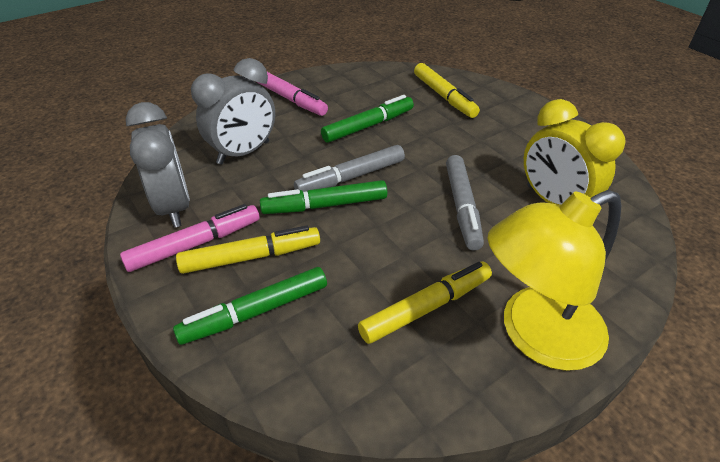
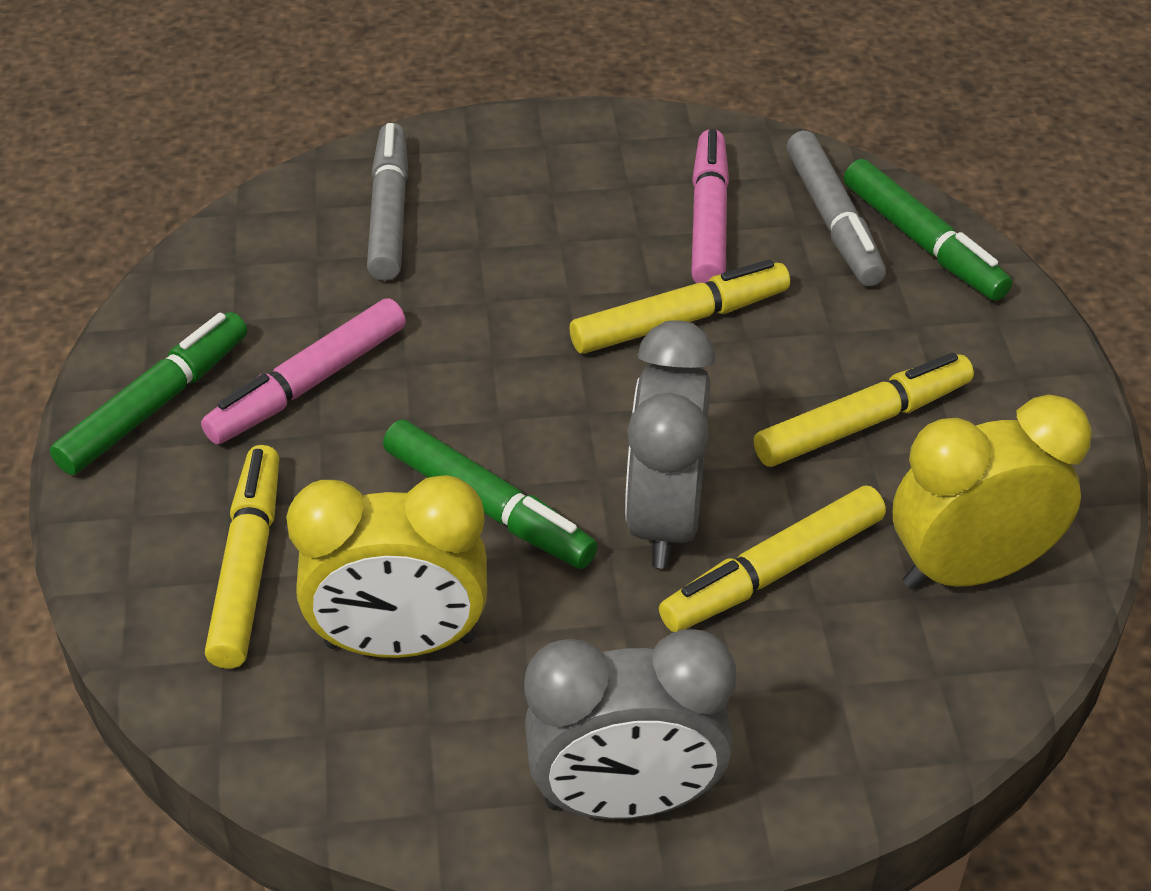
yellow clock: 1 -> 2
yellow lamp: 1 -> 0
yellow marker: 3 -> 4

